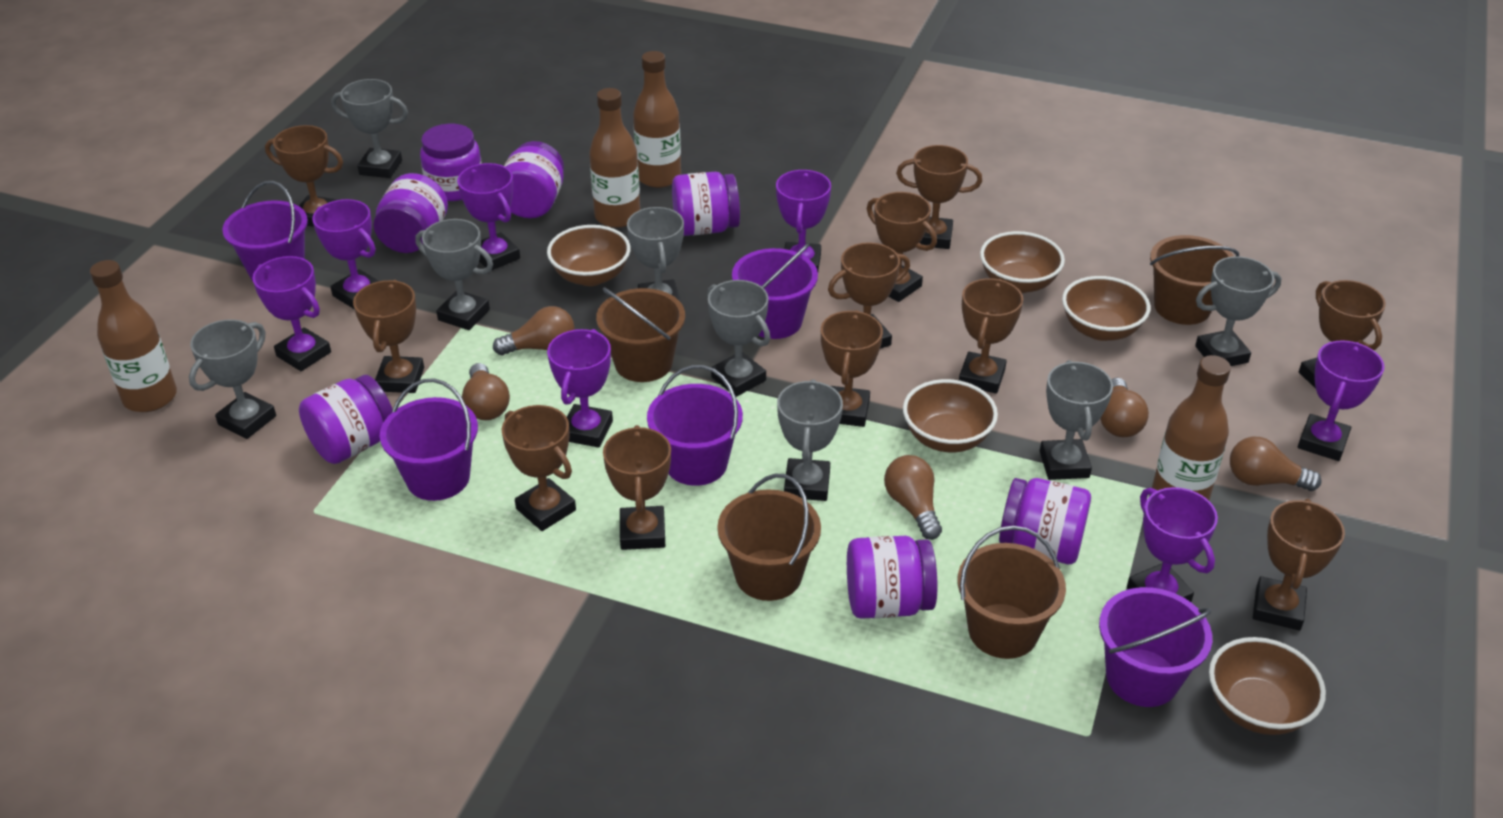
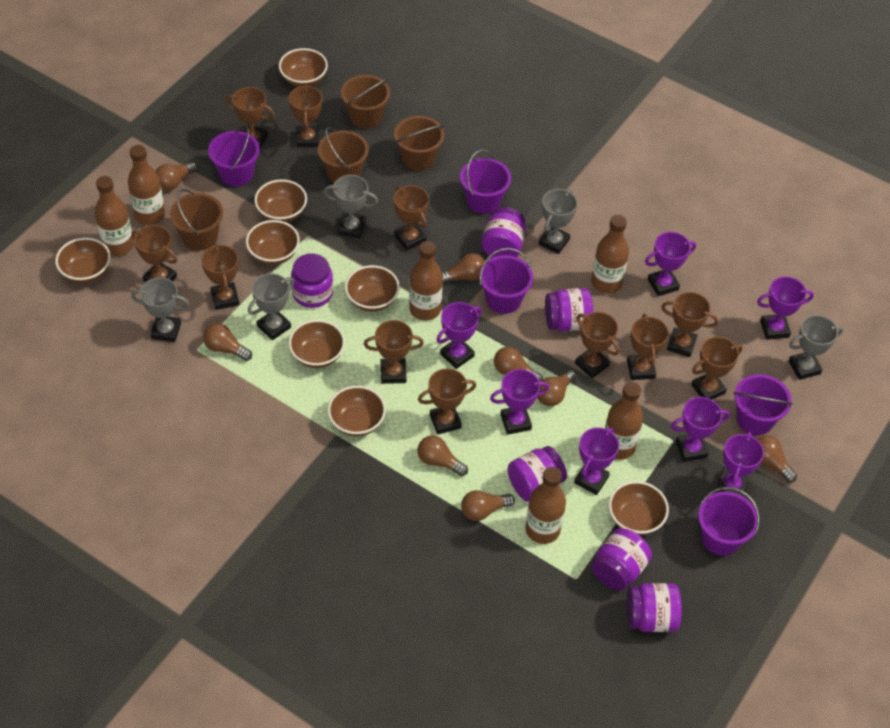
brown bottle: 4 -> 6
brown bowl: 5 -> 8
brown light bulb: 5 -> 8
grey trophy: 8 -> 5
purple jar: 7 -> 6

